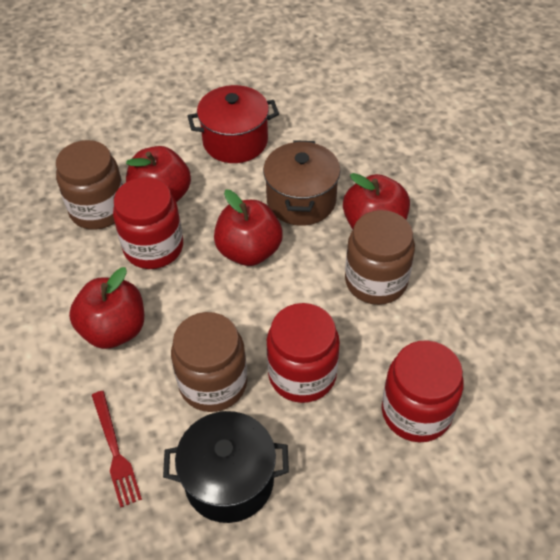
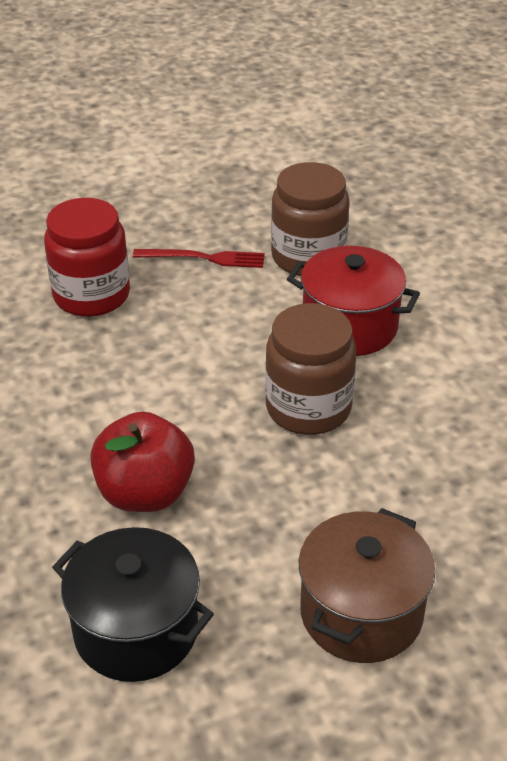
brown jar: 3 -> 2
red apple: 4 -> 1
red jar: 3 -> 1

